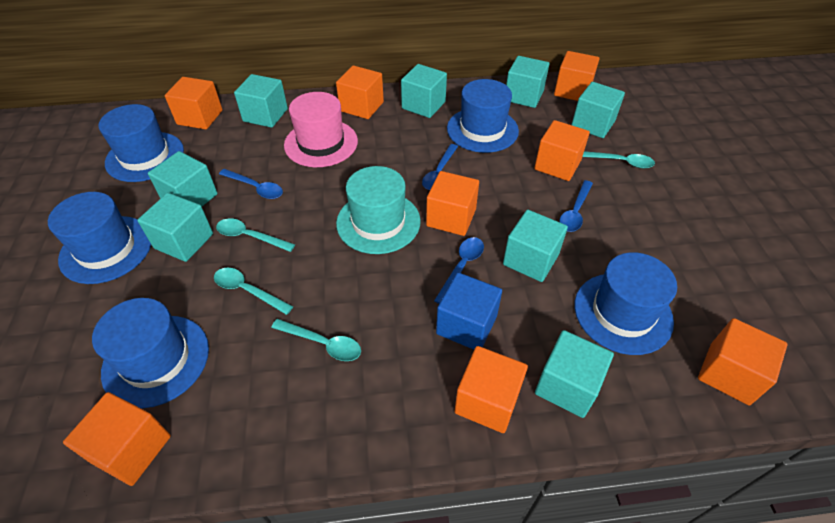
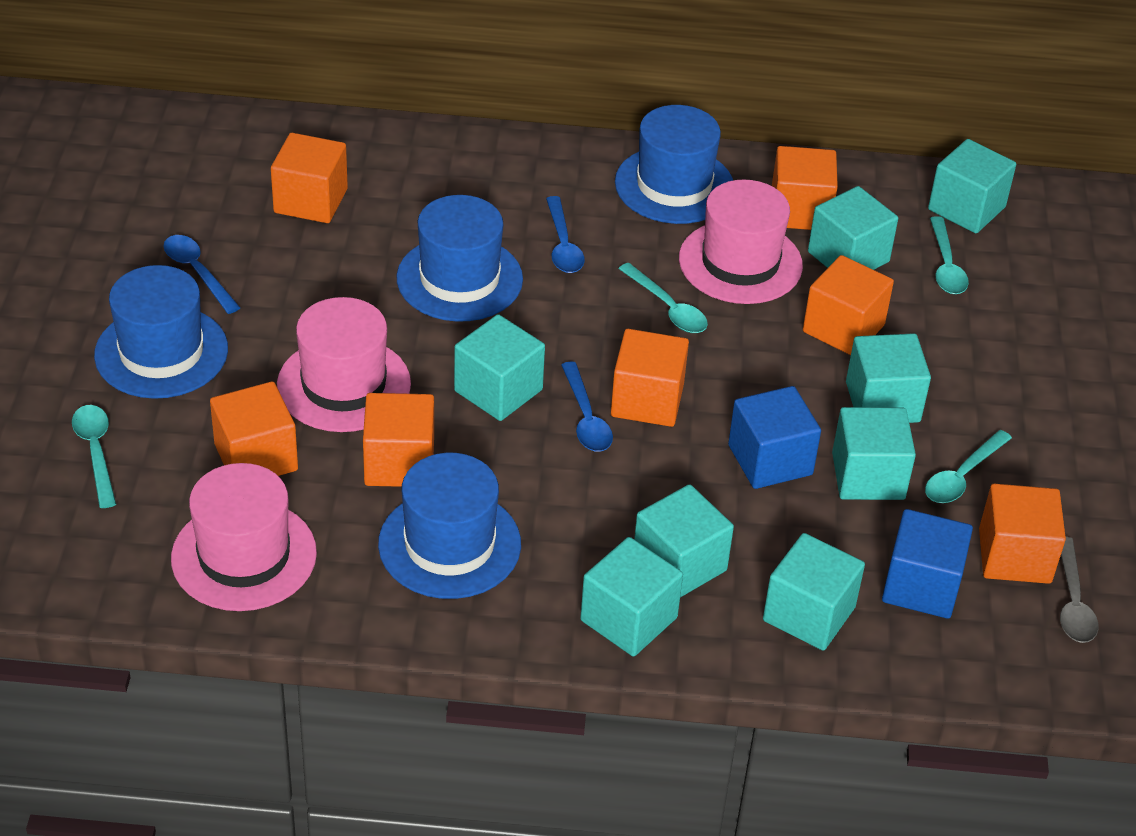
blue cube: 1 -> 2
blue hat: 5 -> 4
blue spoon: 4 -> 3
grey spoon: 0 -> 1
orange cube: 8 -> 7
pink hat: 1 -> 3
turquoise hat: 1 -> 0

